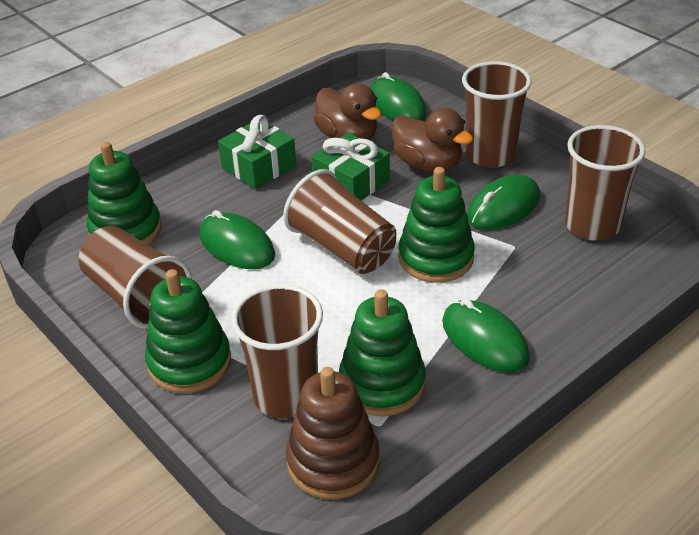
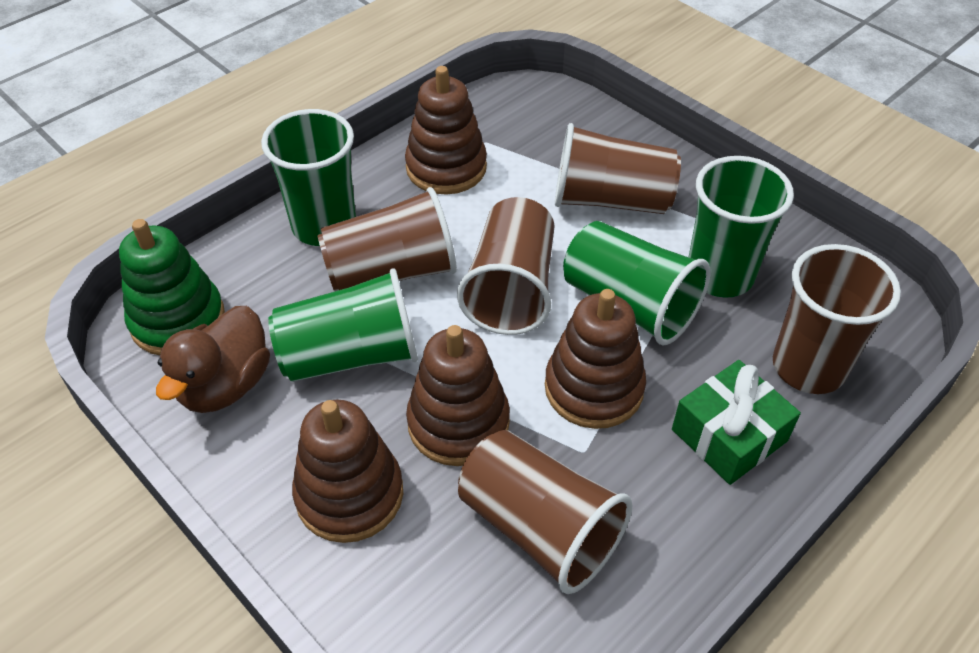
brown duck: 2 -> 1
brown stacking toy: 1 -> 4
green cup: 0 -> 4
green gift: 2 -> 1
green mouse: 4 -> 0
green stacking toy: 4 -> 1

